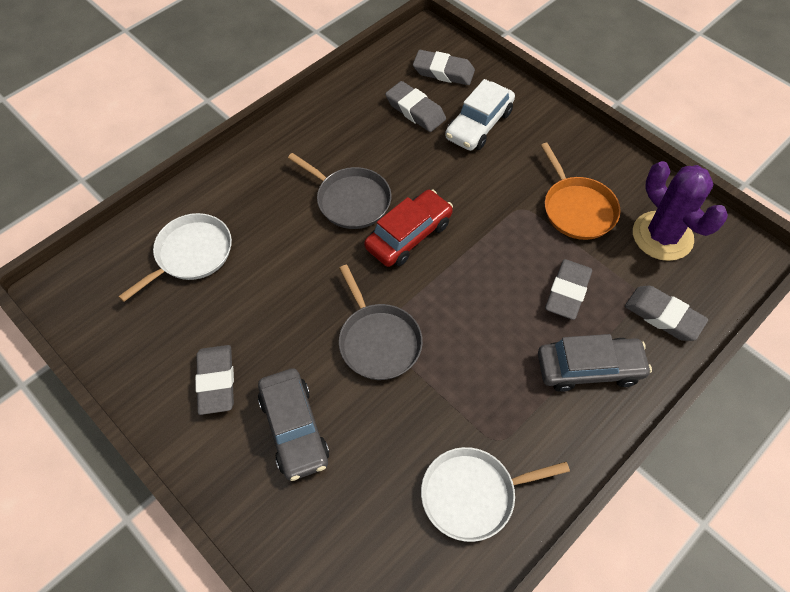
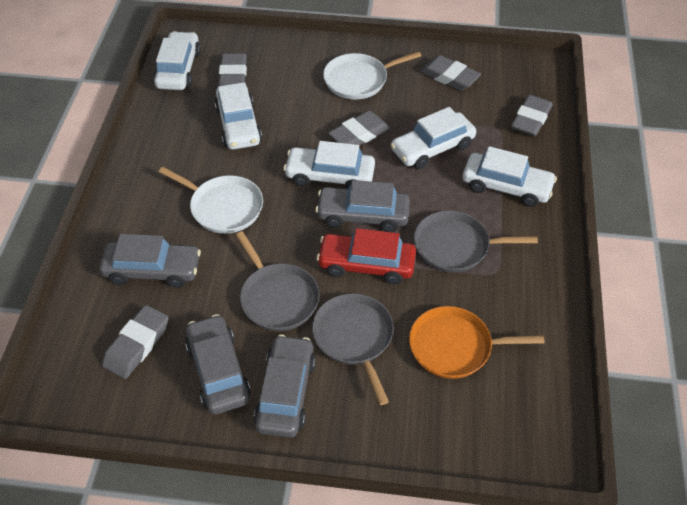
grey car: 2 -> 4
grey pan: 2 -> 3
purple cactus: 1 -> 0
white car: 1 -> 5

